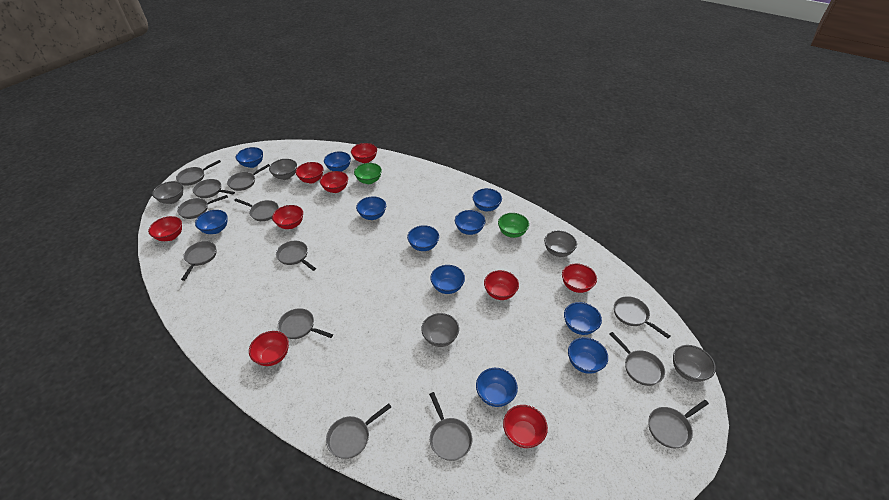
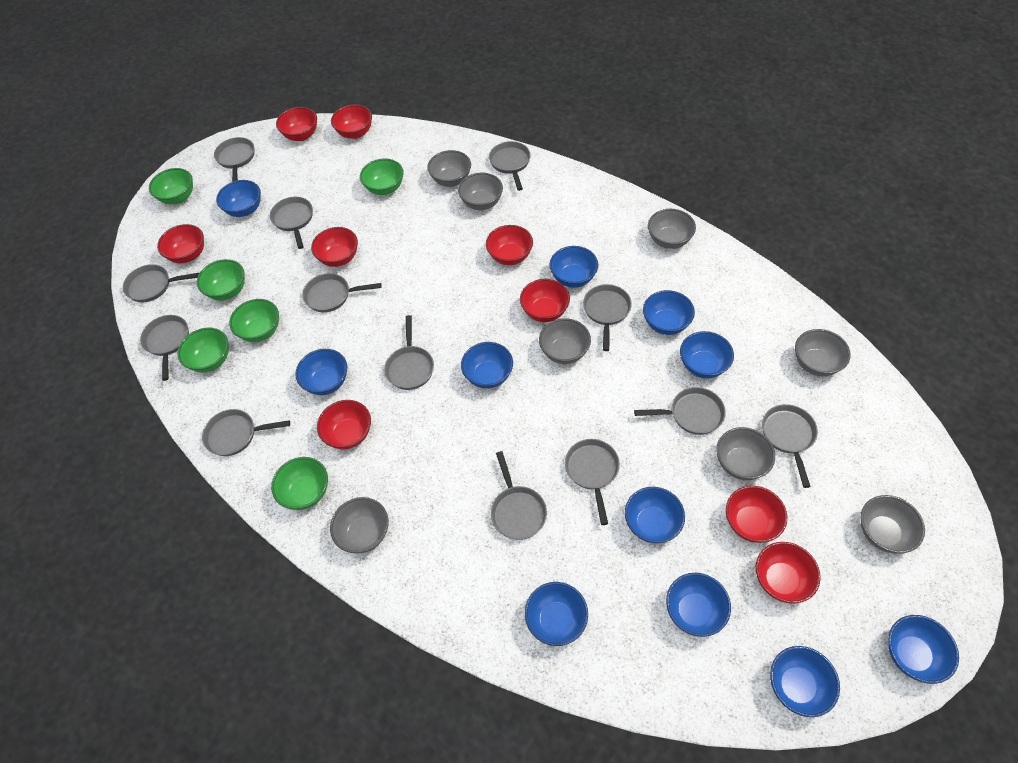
green bowl: 2 -> 6
grey bowl: 5 -> 8

